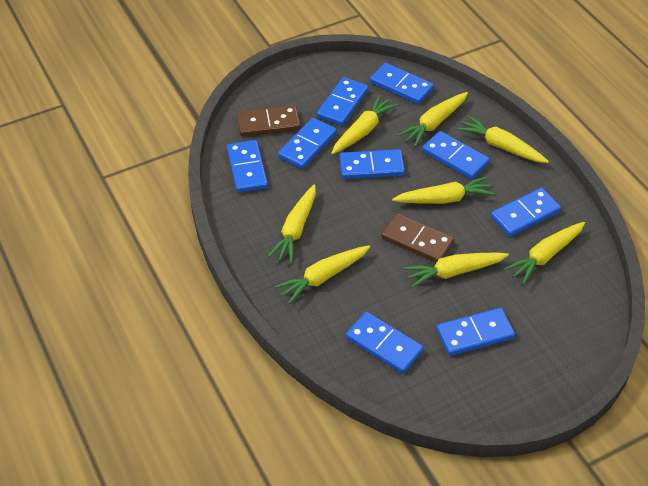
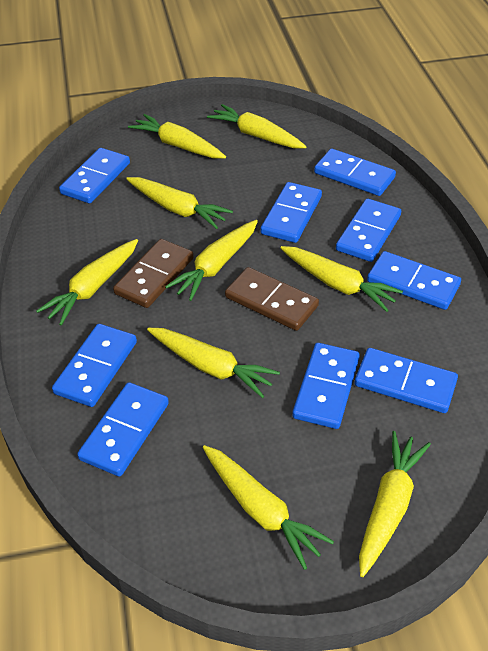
yellow carrot: 8 -> 9

